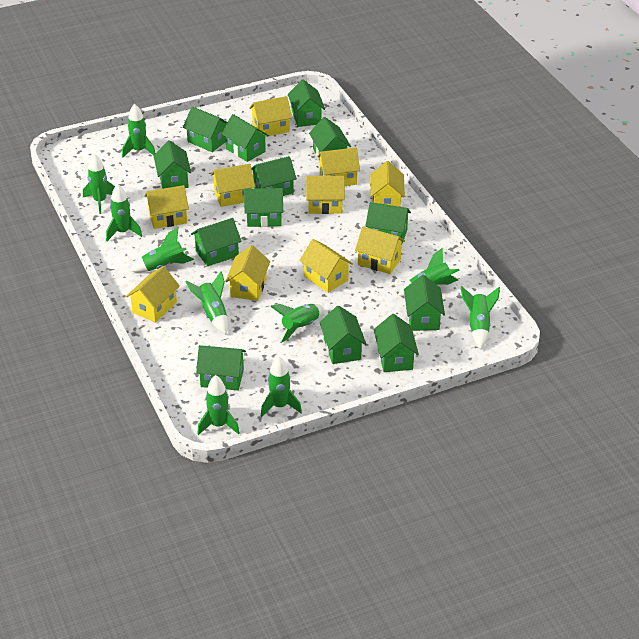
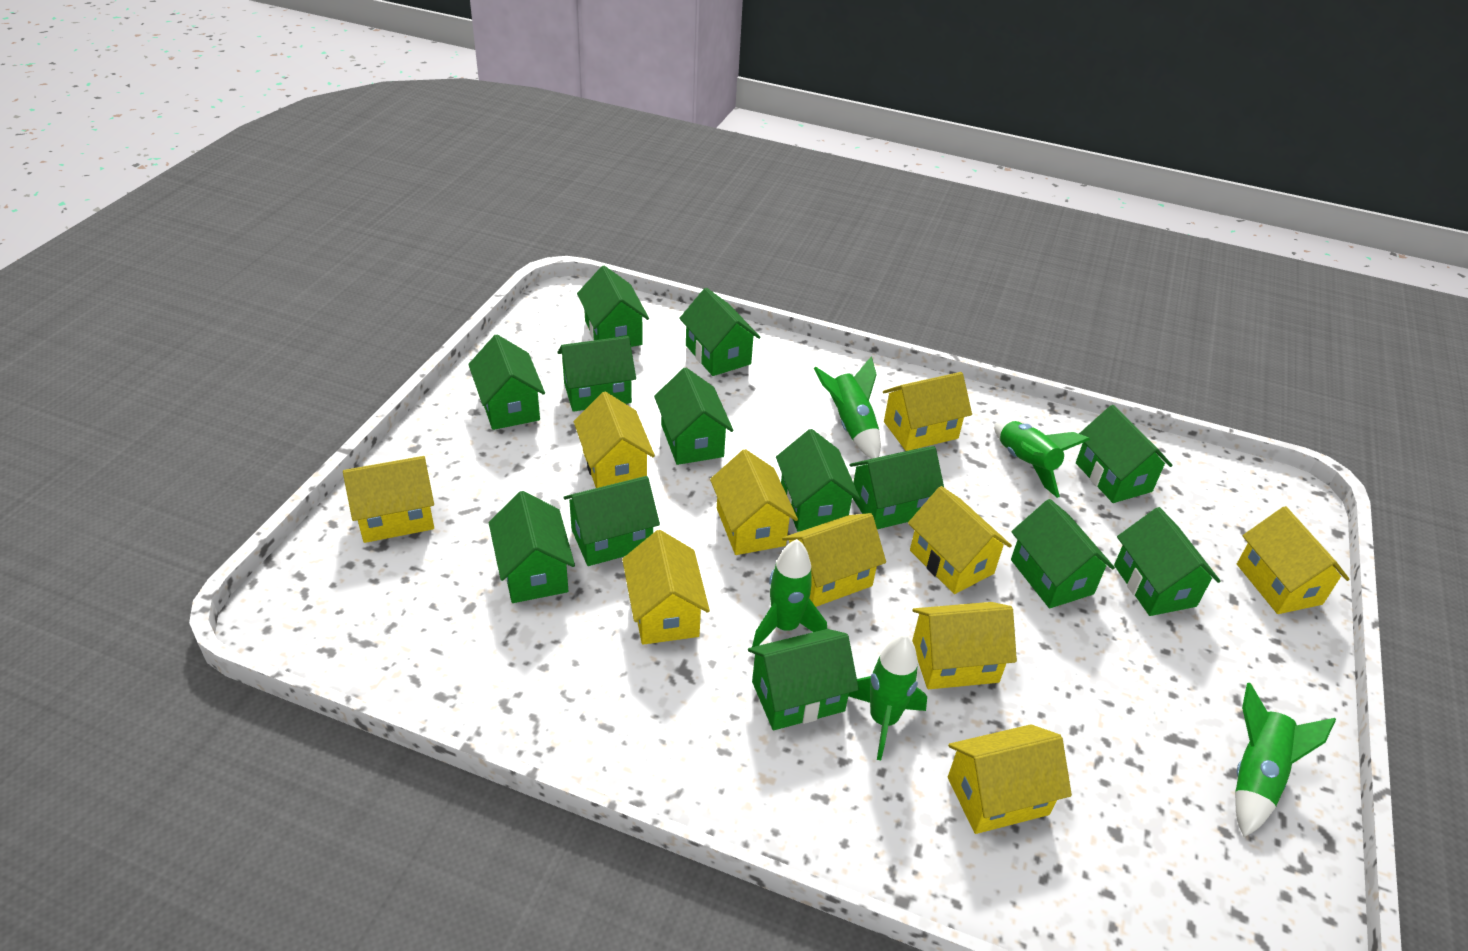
green rocket: 10 -> 5

